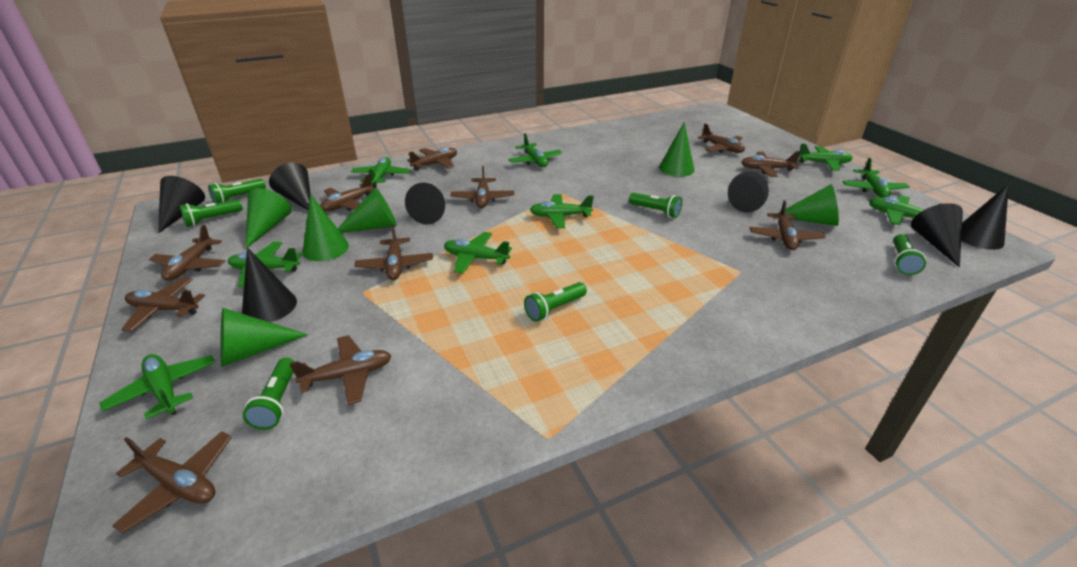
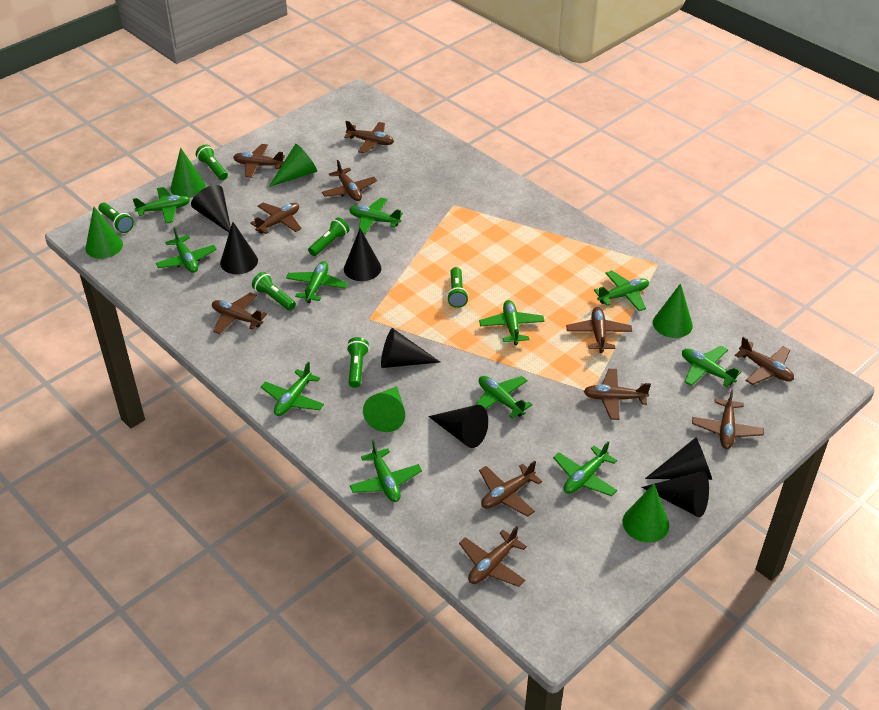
green plane: 9 -> 11

